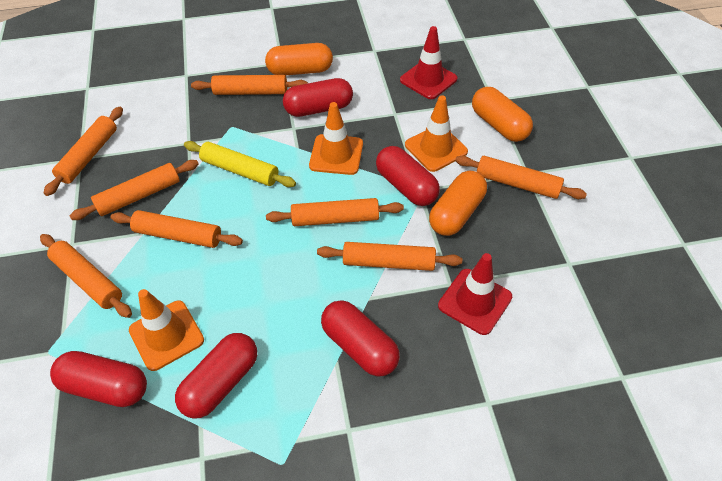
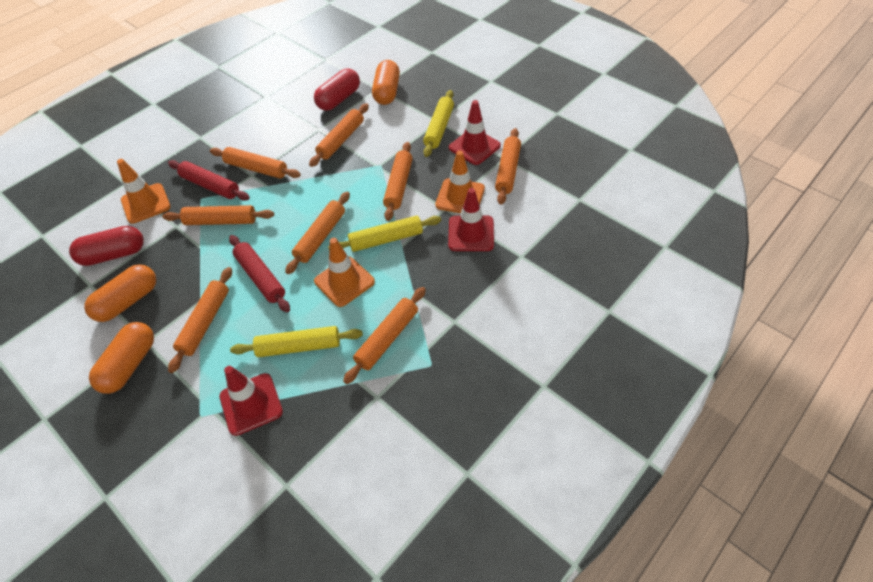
red capsule: 5 -> 2
red rolling pin: 0 -> 2
red traffic cone: 2 -> 3
yellow rolling pin: 1 -> 3

